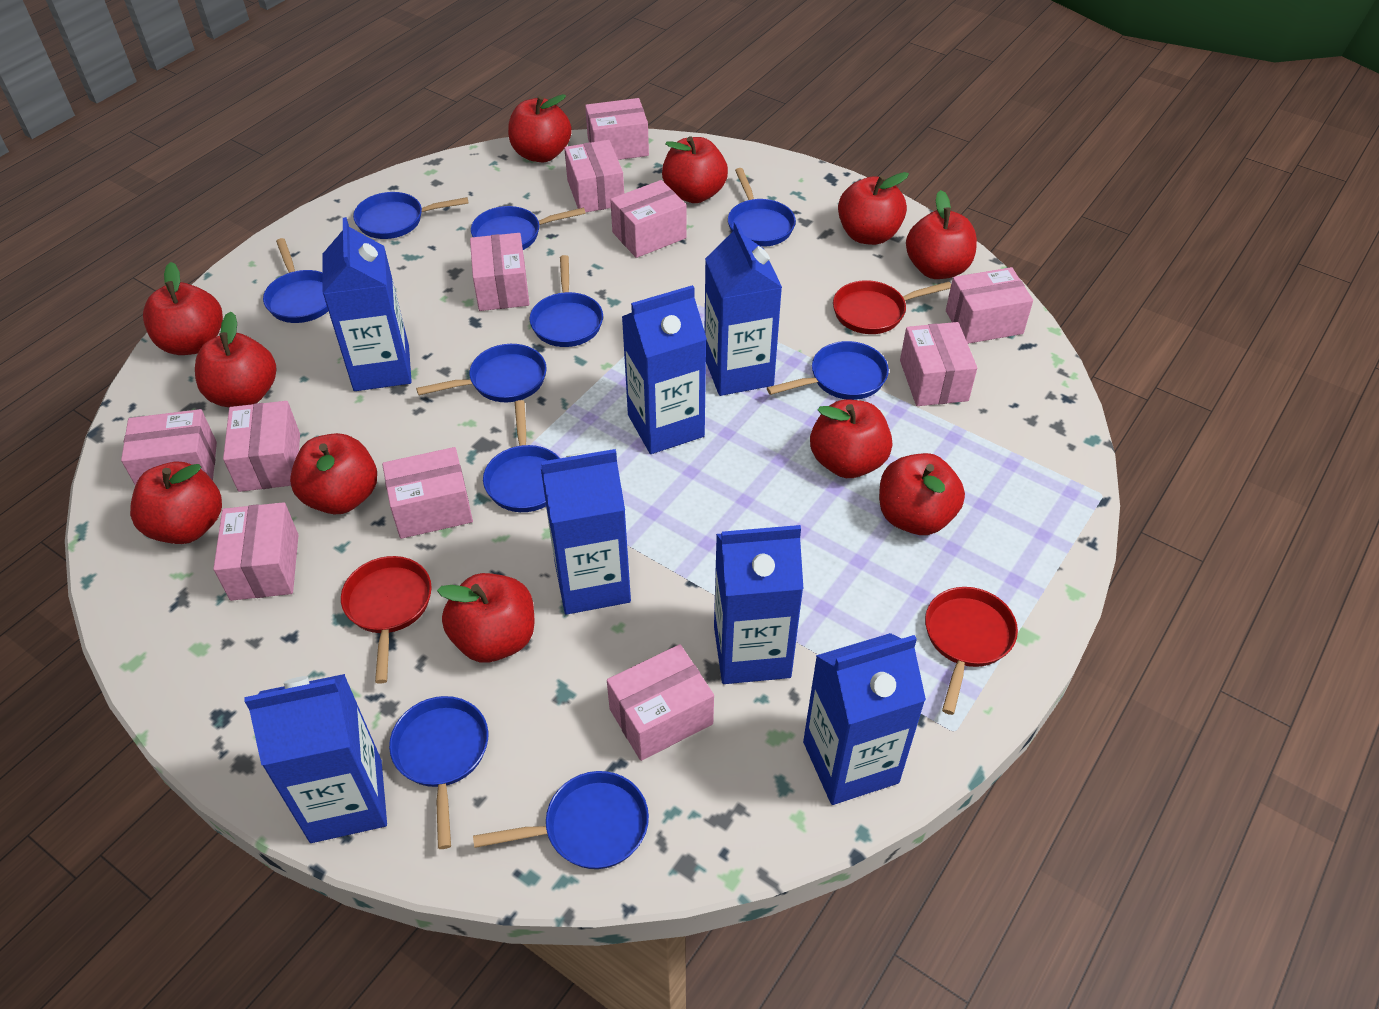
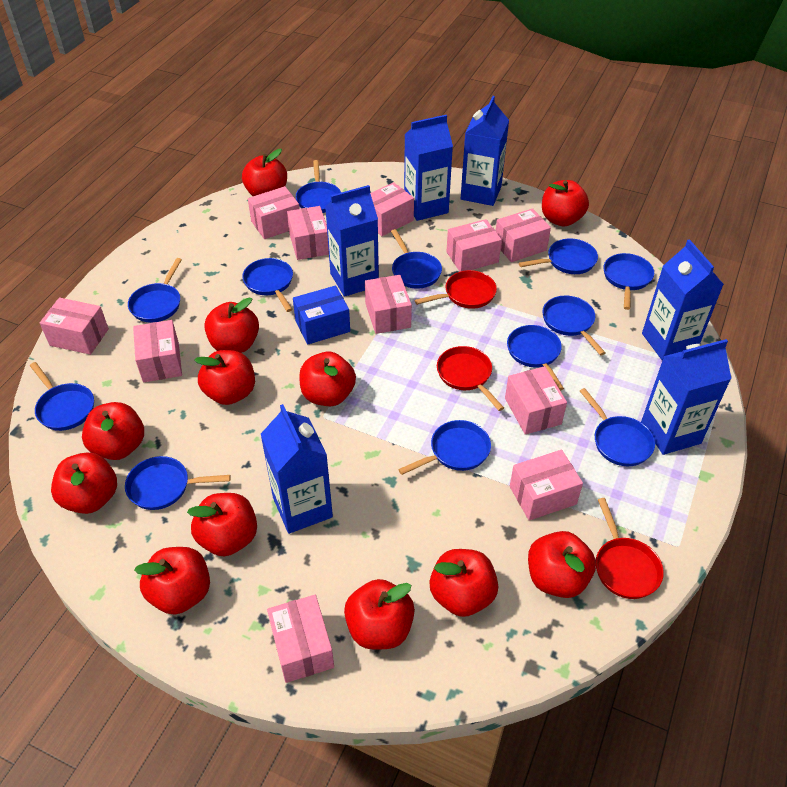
blue box: 0 -> 1
blue carton: 7 -> 6
blue pan: 10 -> 12
red apple: 11 -> 12

